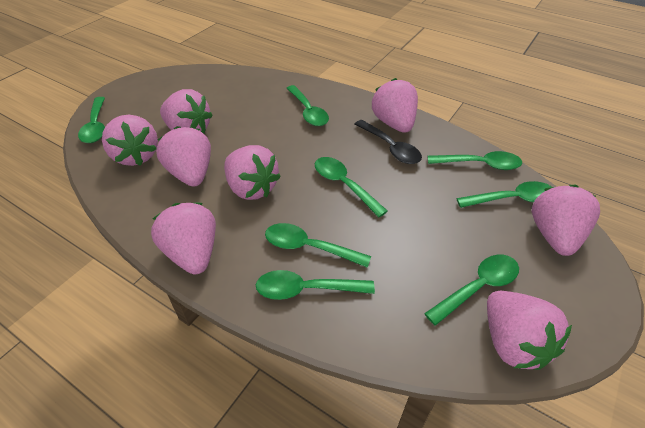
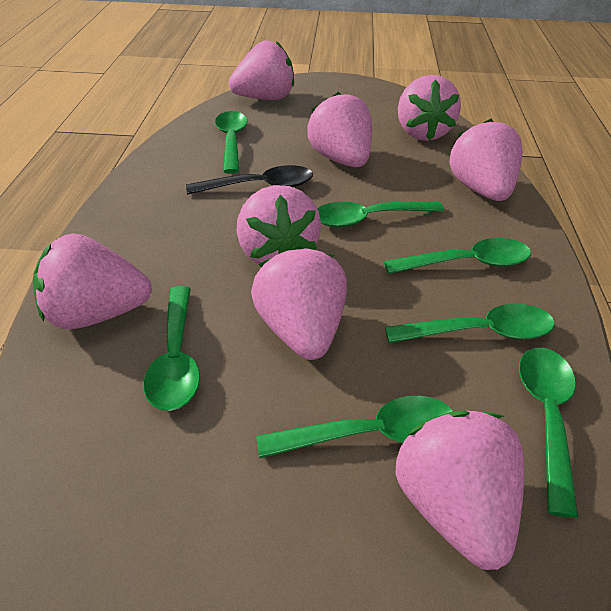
green spoon: 8 -> 7

